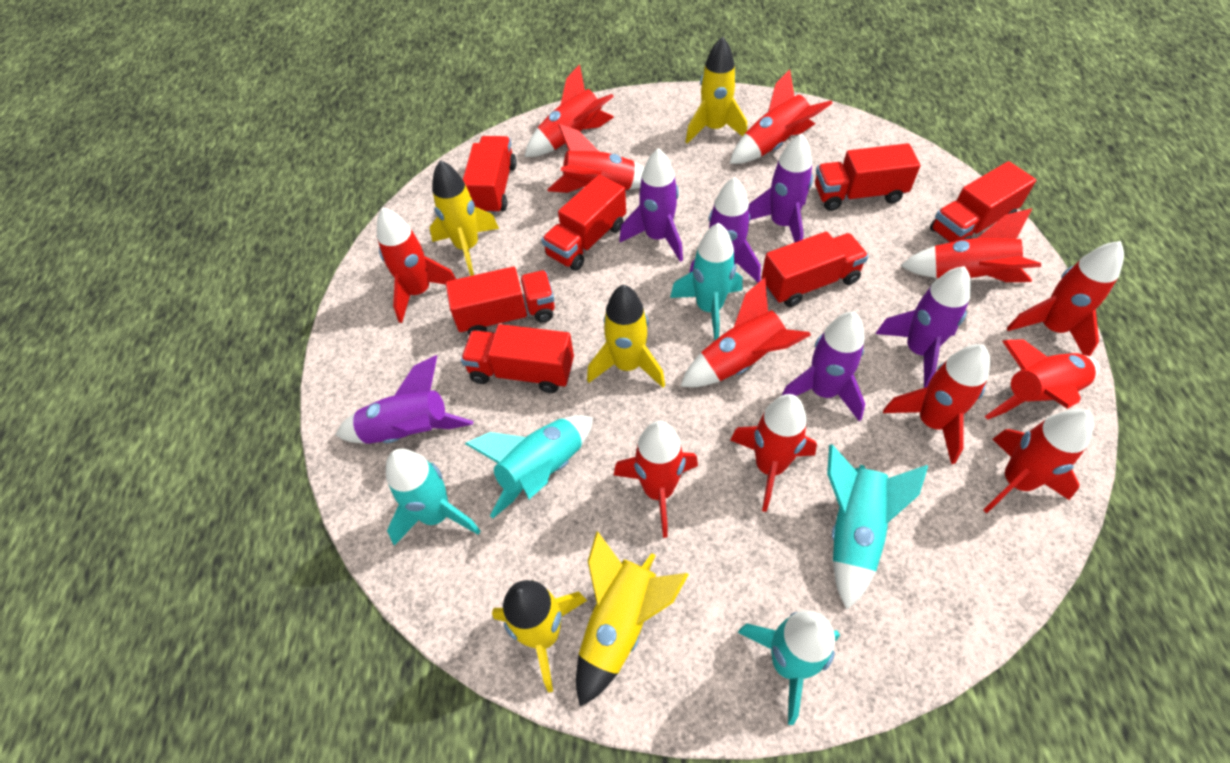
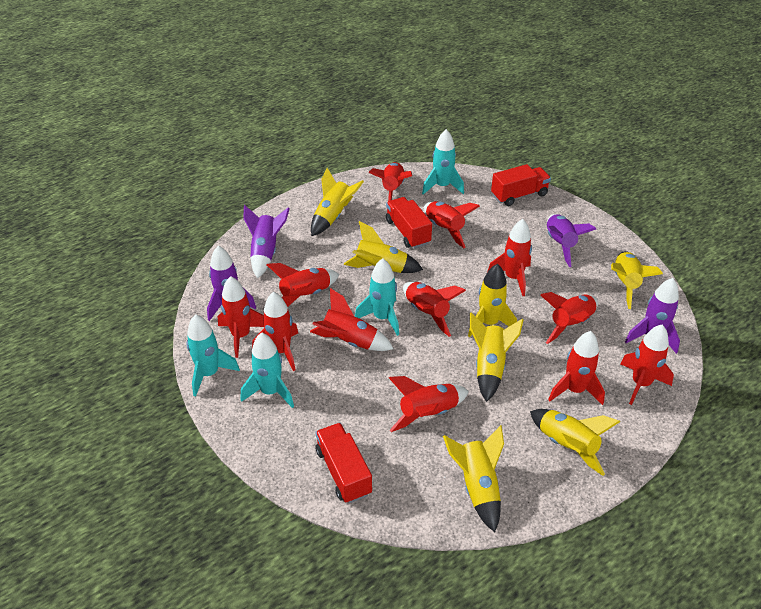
purple rocket: 6 -> 4
red truck: 7 -> 3
turquoise rocket: 5 -> 4
yellow rocket: 5 -> 7

